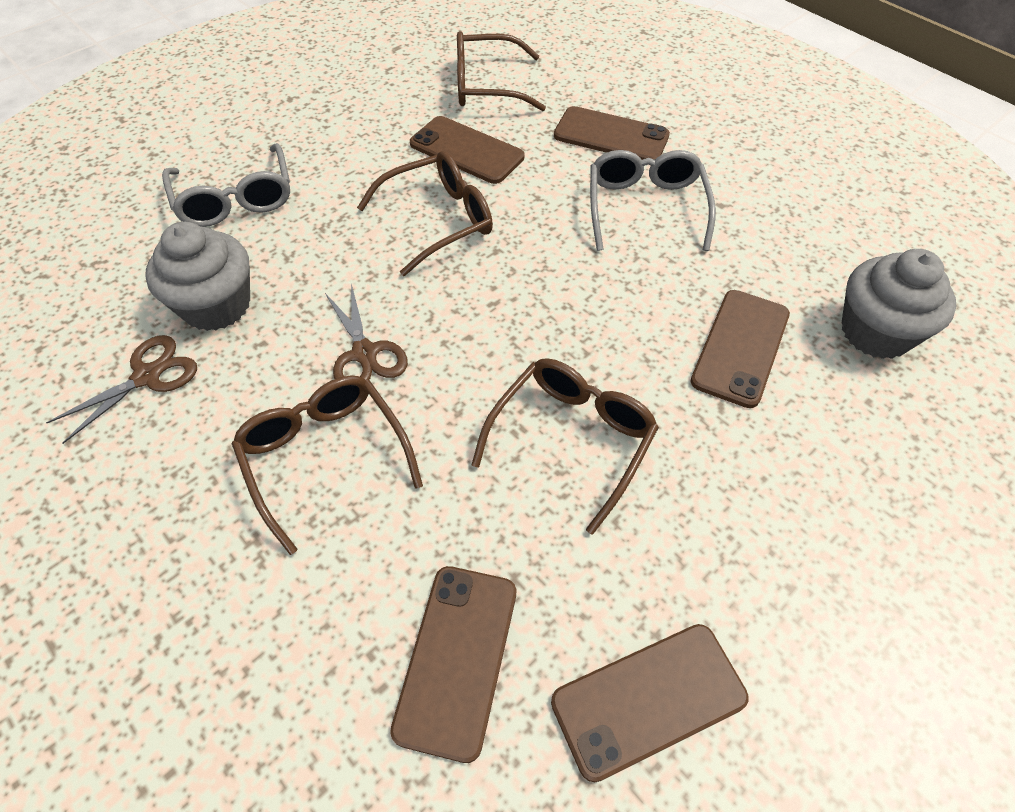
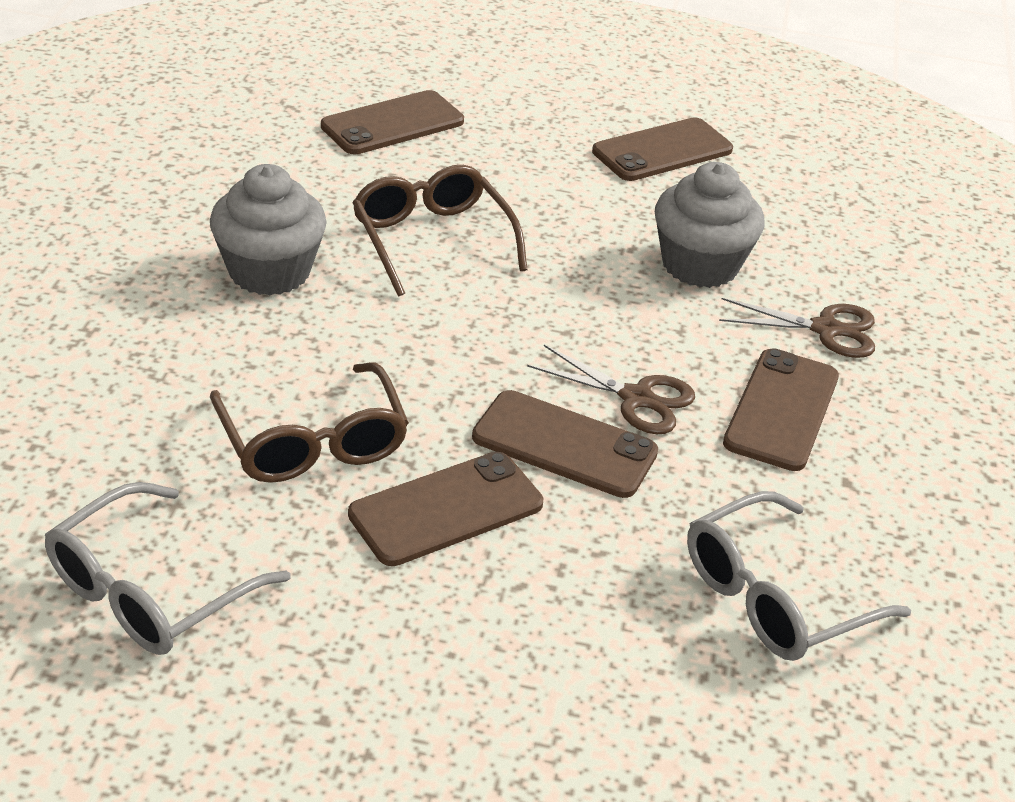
brown glasses: 4 -> 2

